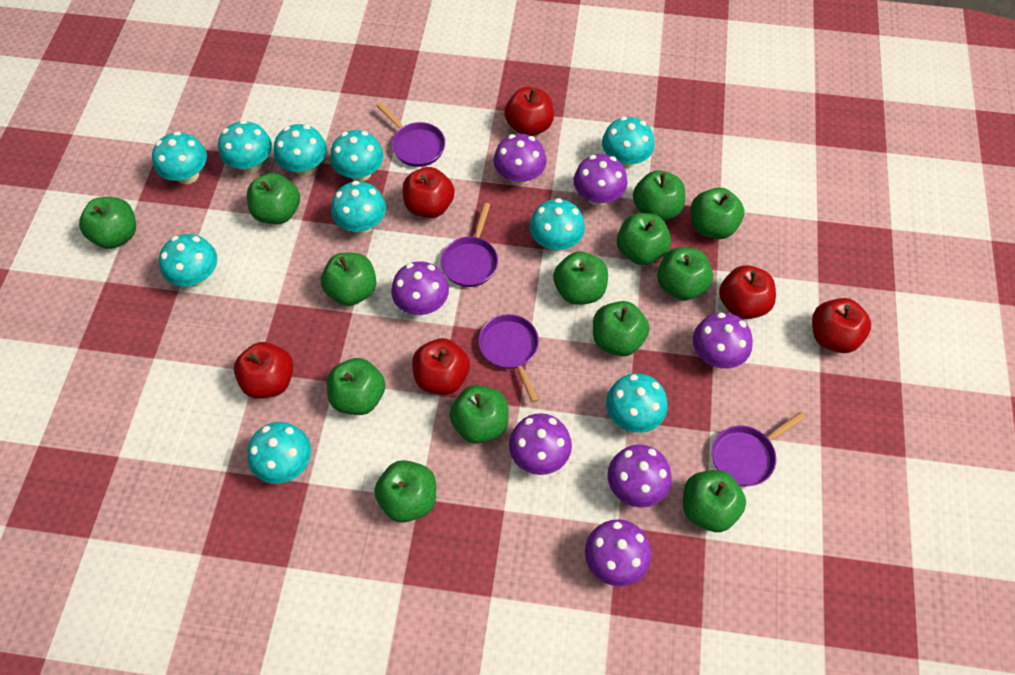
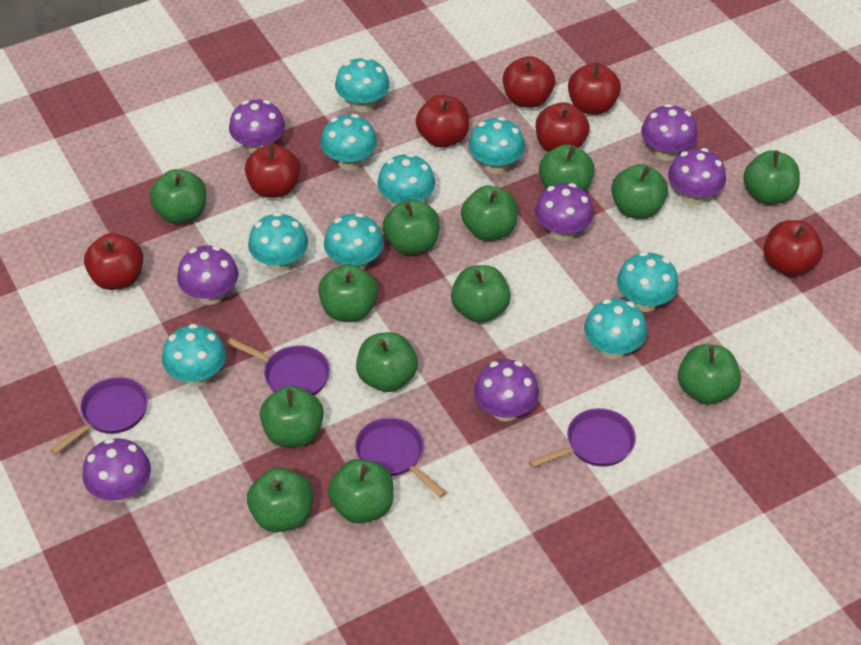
red apple: 6 -> 7
turquoise mushroom: 10 -> 9

